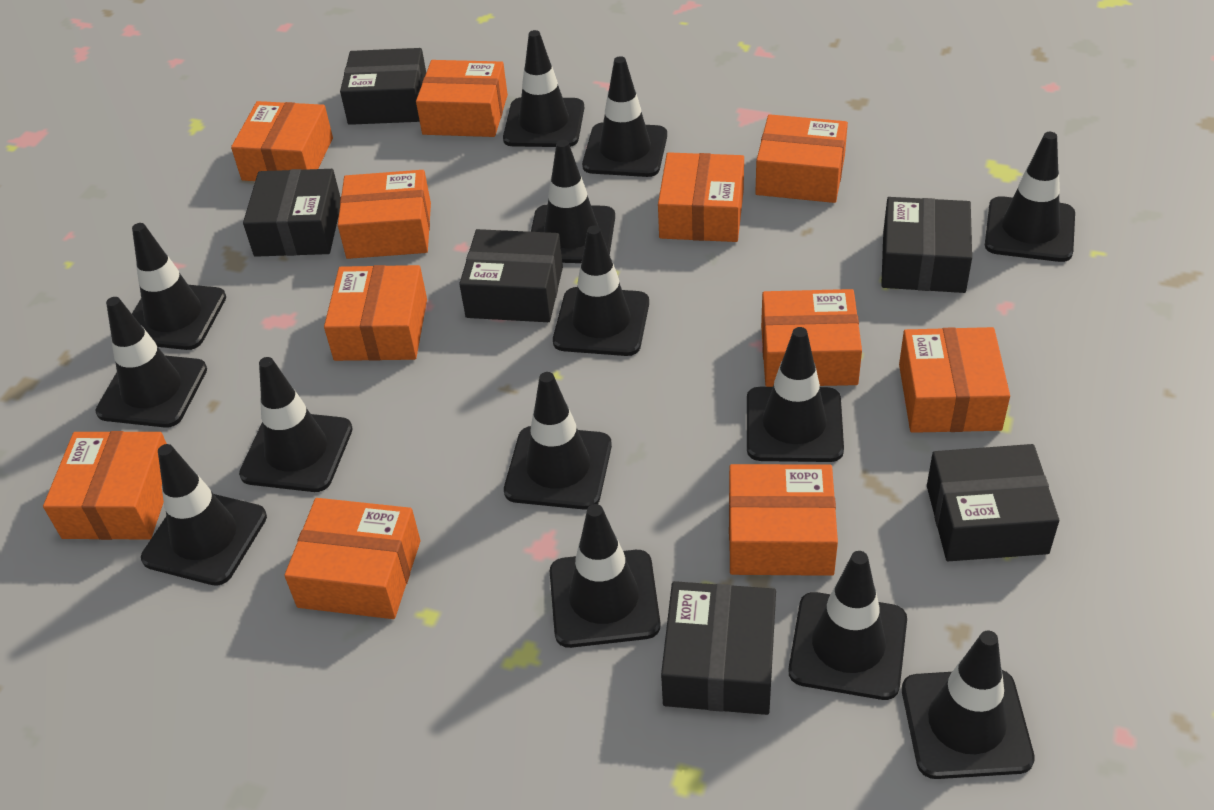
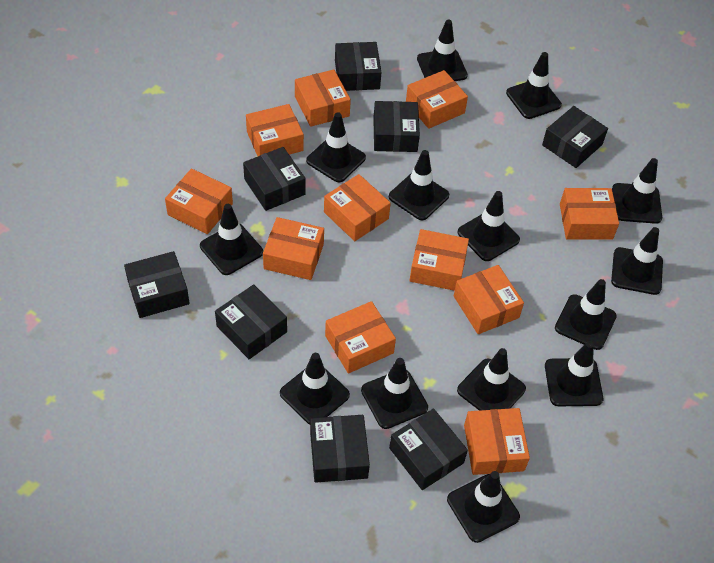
black box: 6 -> 8

